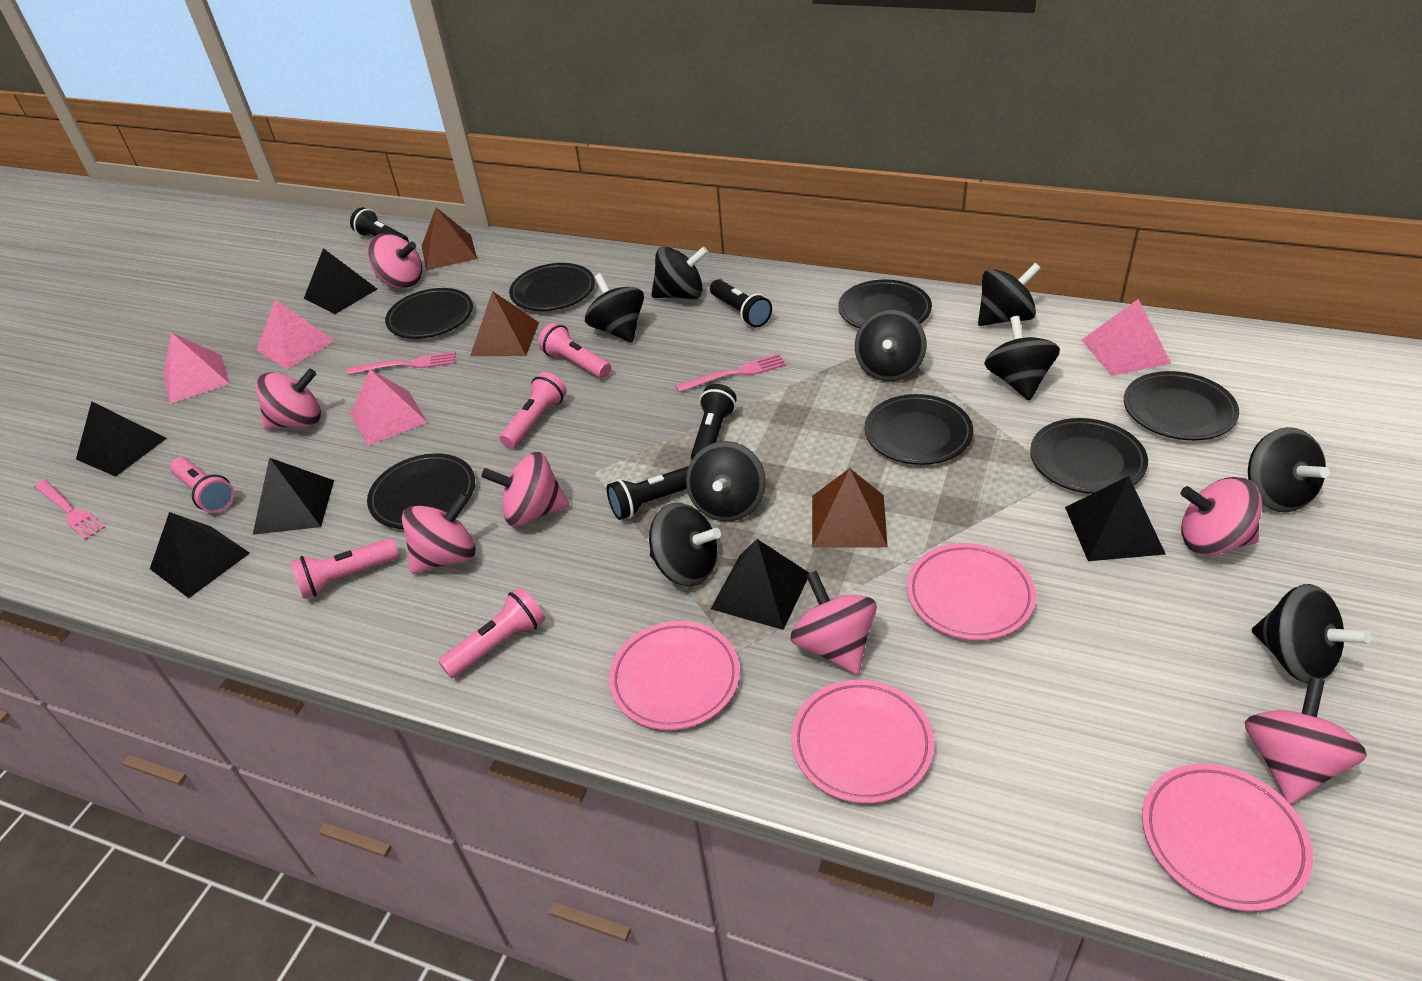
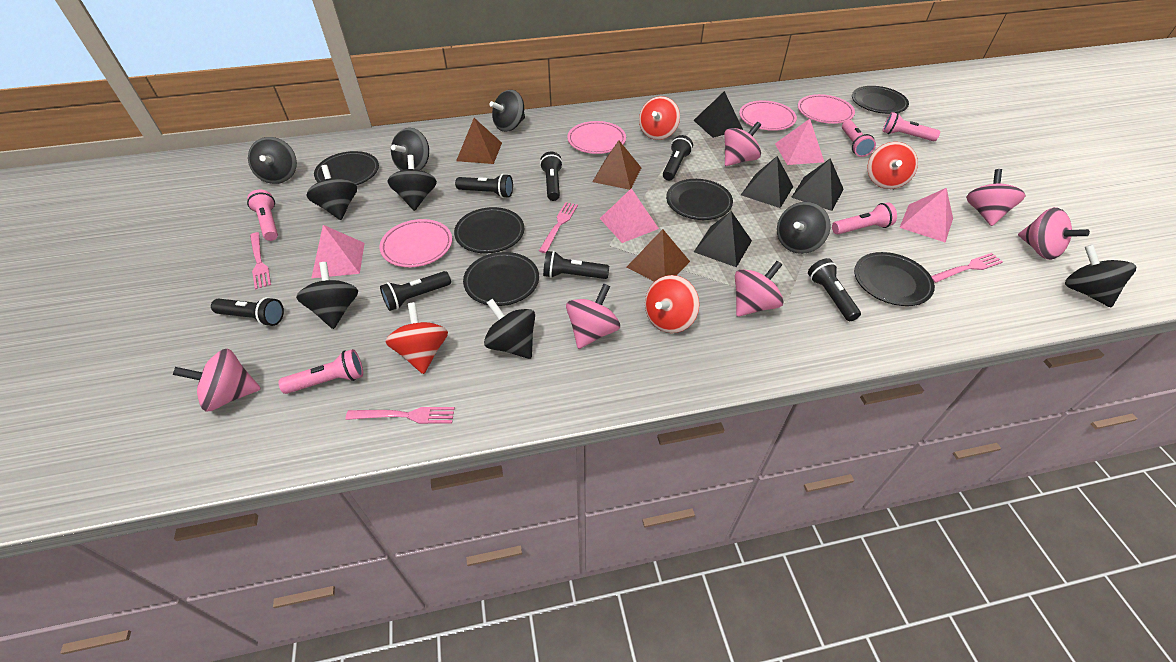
black flashlight: 4 -> 7
black plate: 7 -> 6
black pyramid: 6 -> 4
pink fork: 3 -> 4
pink spinning top: 7 -> 6
red spinning top: 0 -> 4

